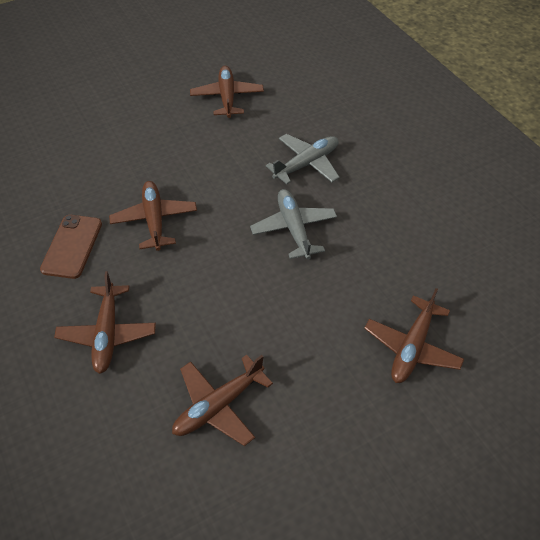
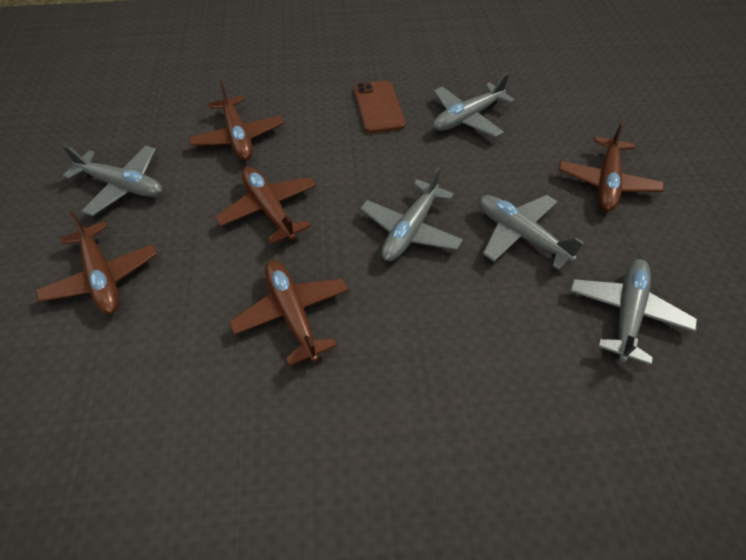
grey plane: 2 -> 5

